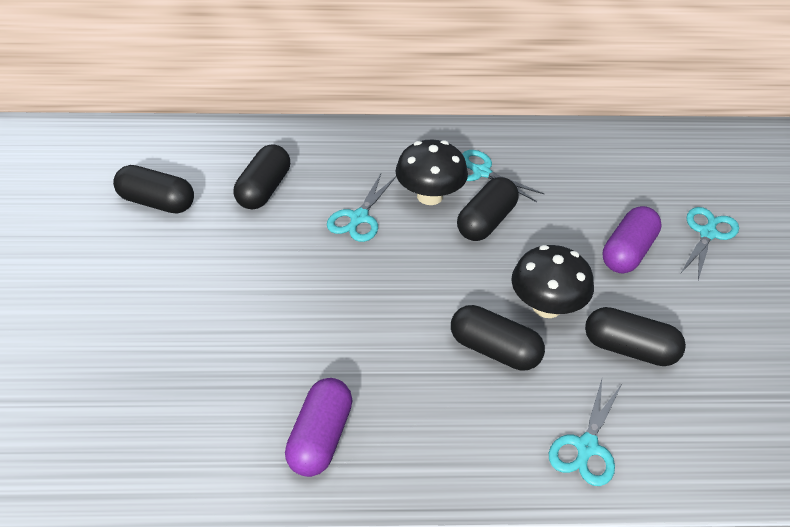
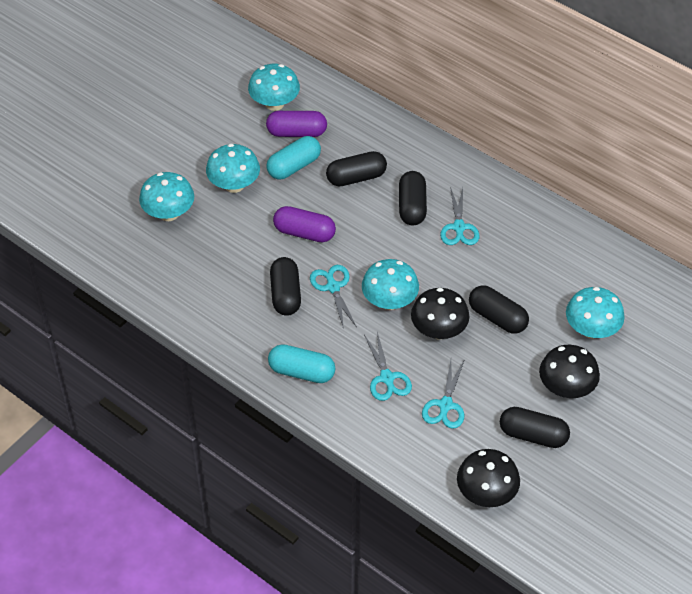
black mushroom: 2 -> 3
turquoise capsule: 0 -> 2
turquoise mushroom: 0 -> 5

